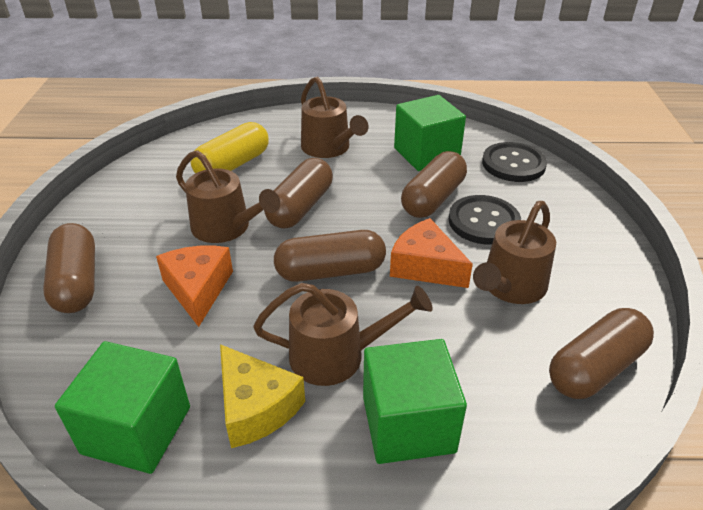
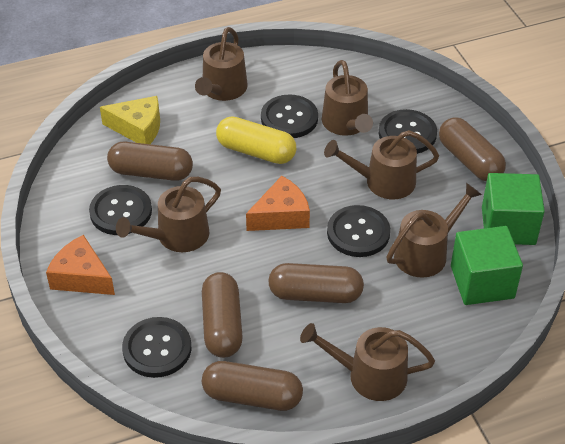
black button: 2 -> 5
brown watering can: 4 -> 6
green cube: 3 -> 2

